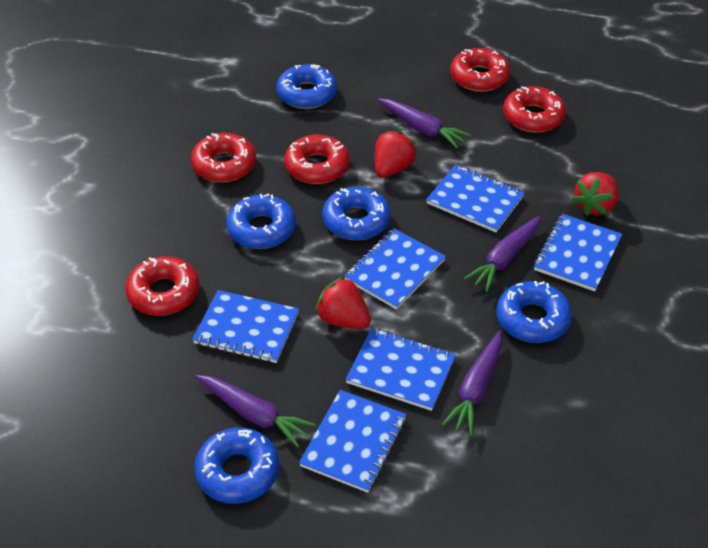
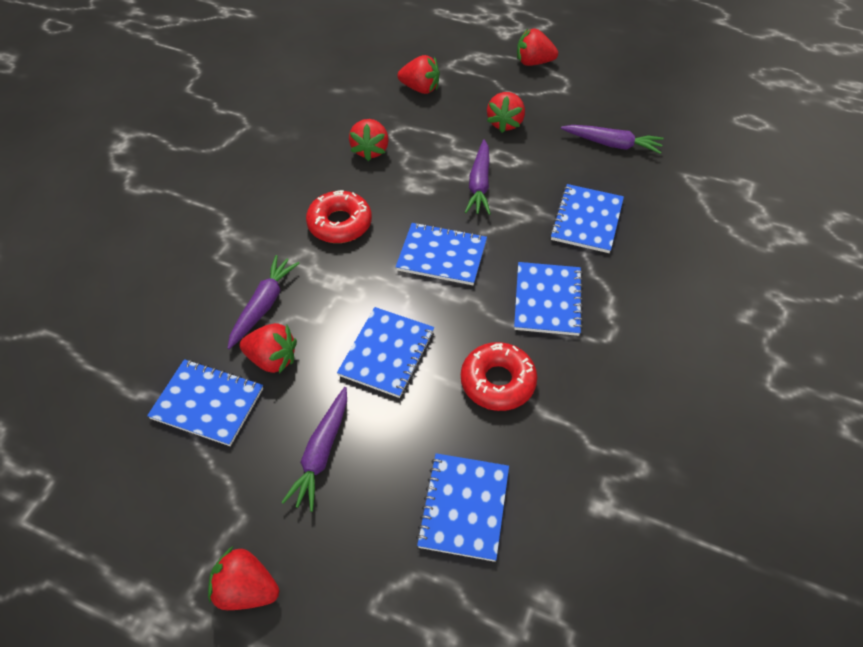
blue donut: 5 -> 0
red donut: 5 -> 2
red strawberry: 3 -> 6

